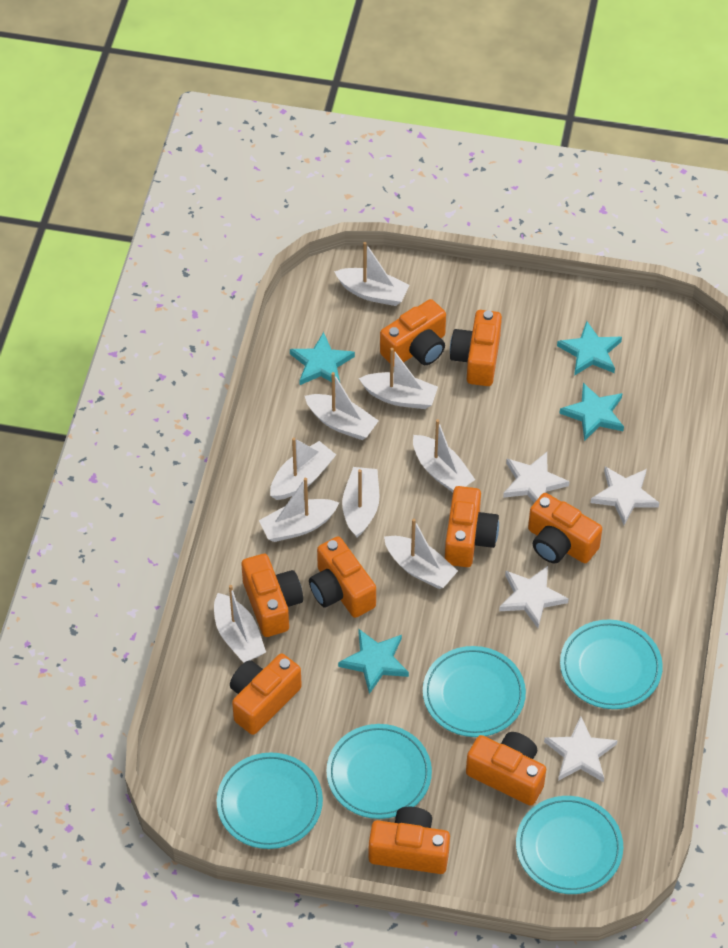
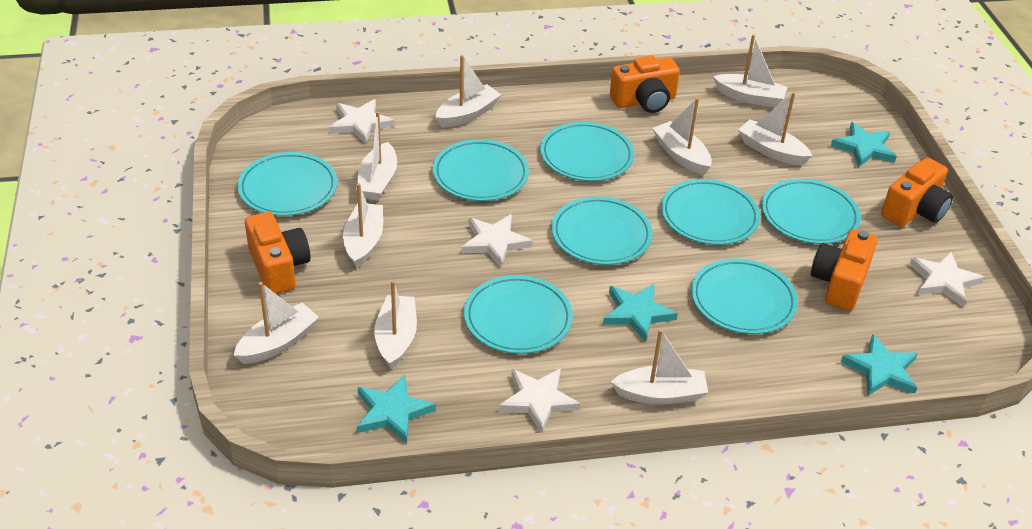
orange camera: 9 -> 4
turquoise plate: 5 -> 8

